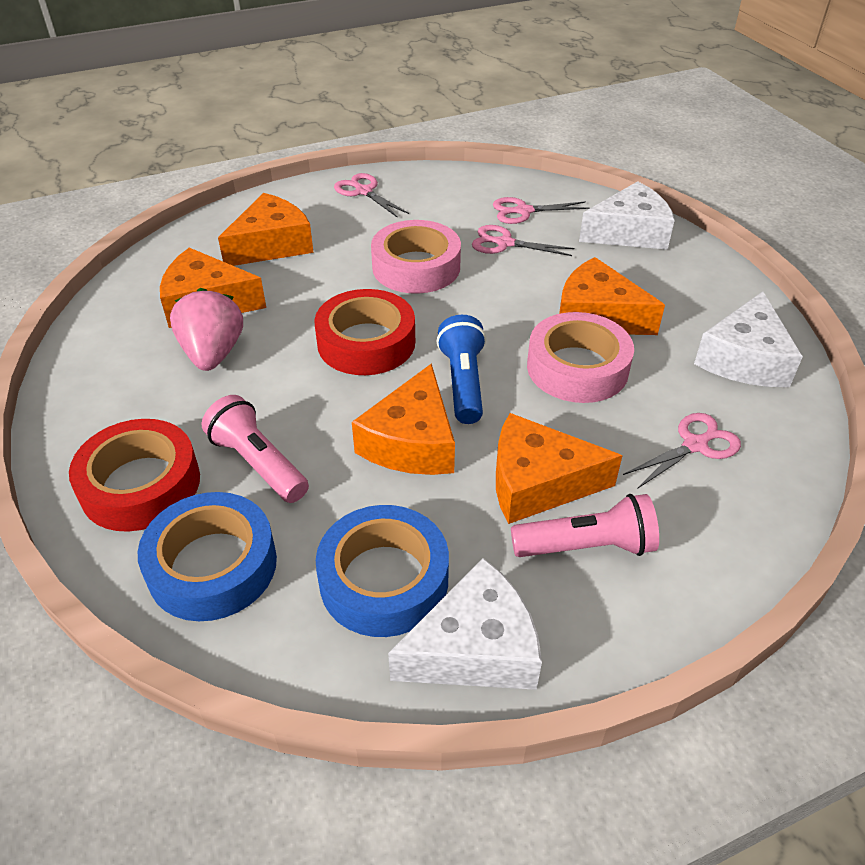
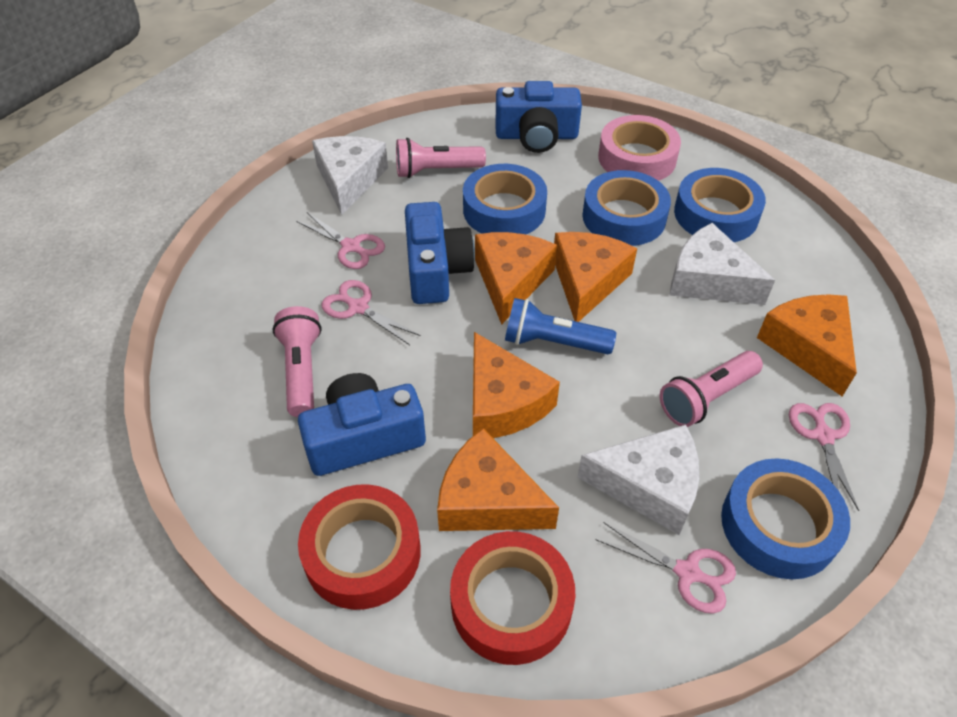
blue camera: 0 -> 3
blue tape: 2 -> 4
pink flashlight: 2 -> 3
pink strawberry: 1 -> 0
pink tape: 2 -> 1

